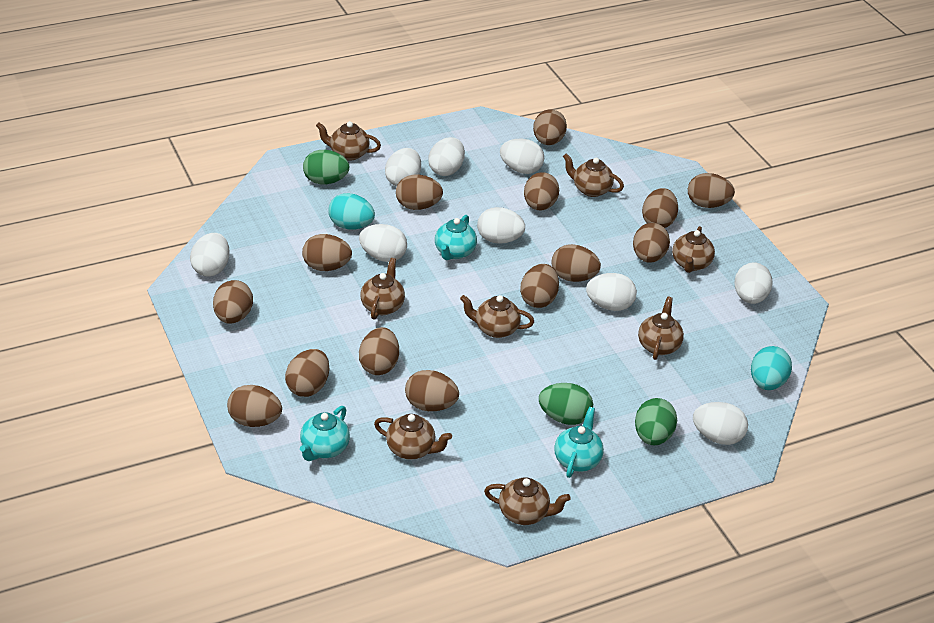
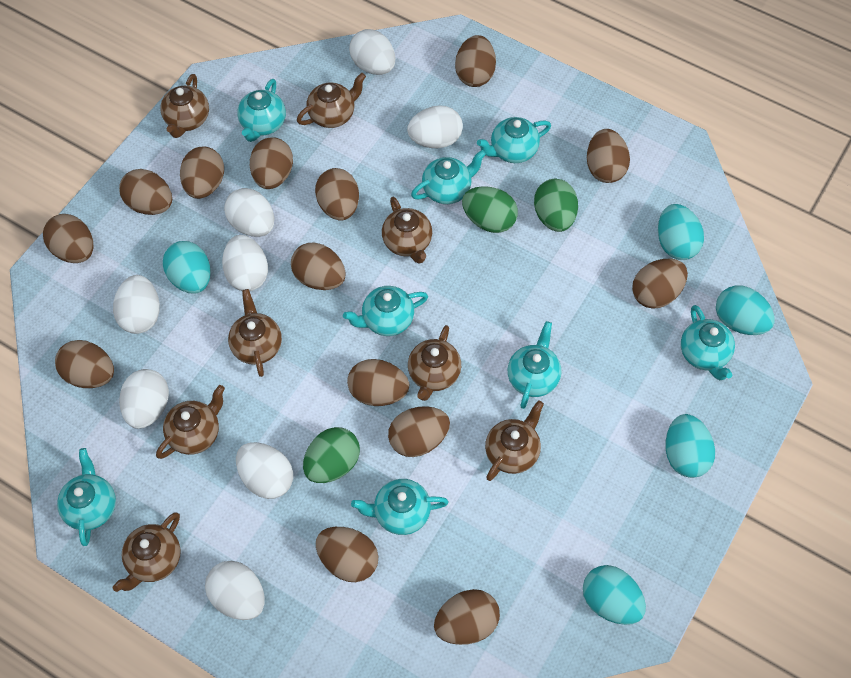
turquoise egg: 2 -> 5
turquoise teapot: 3 -> 8
white egg: 9 -> 8

